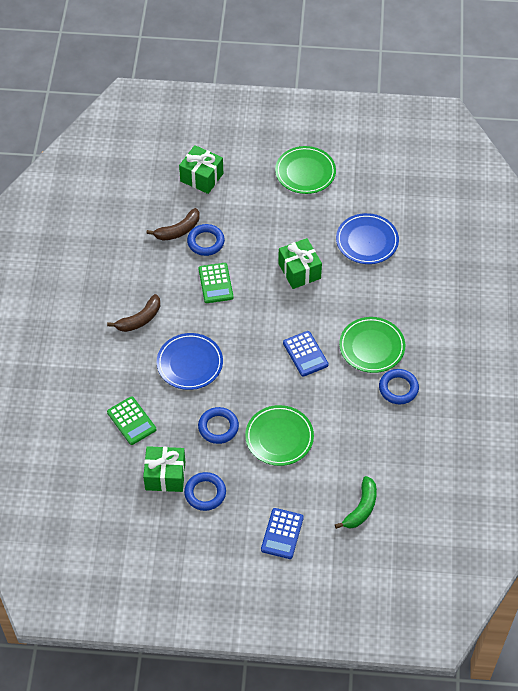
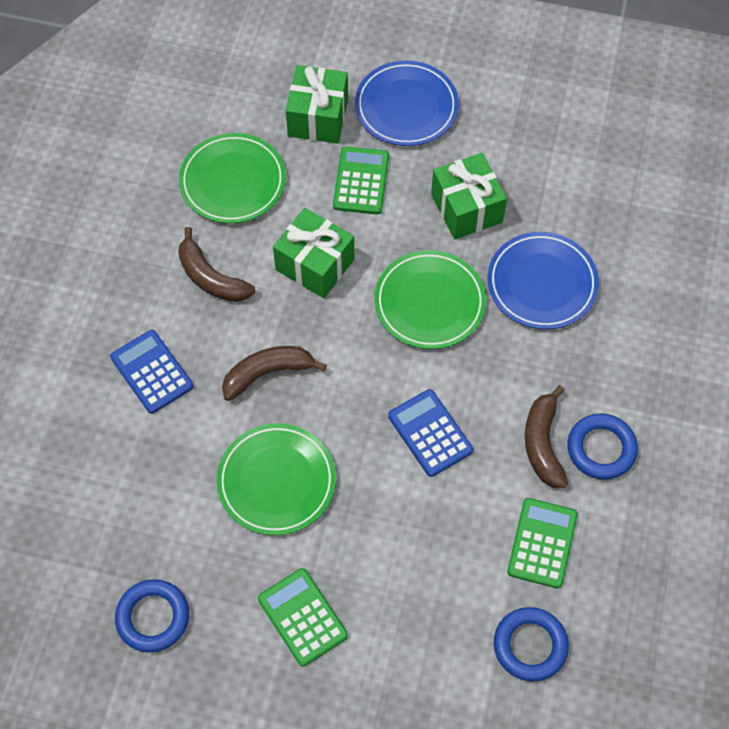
blue ring: 4 -> 3
brown banana: 2 -> 3
green banana: 1 -> 0
green calculator: 2 -> 3

